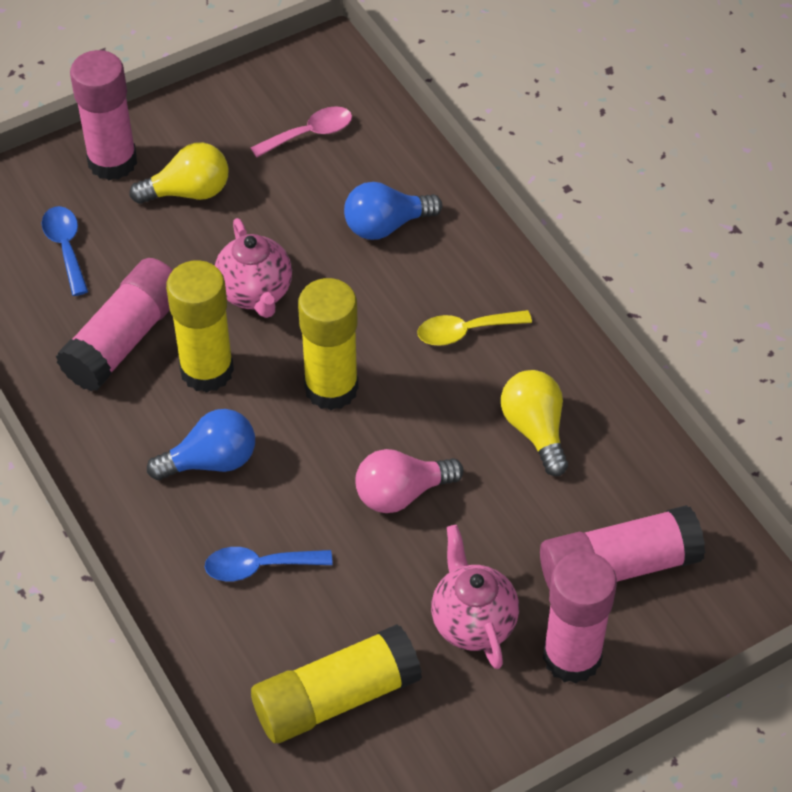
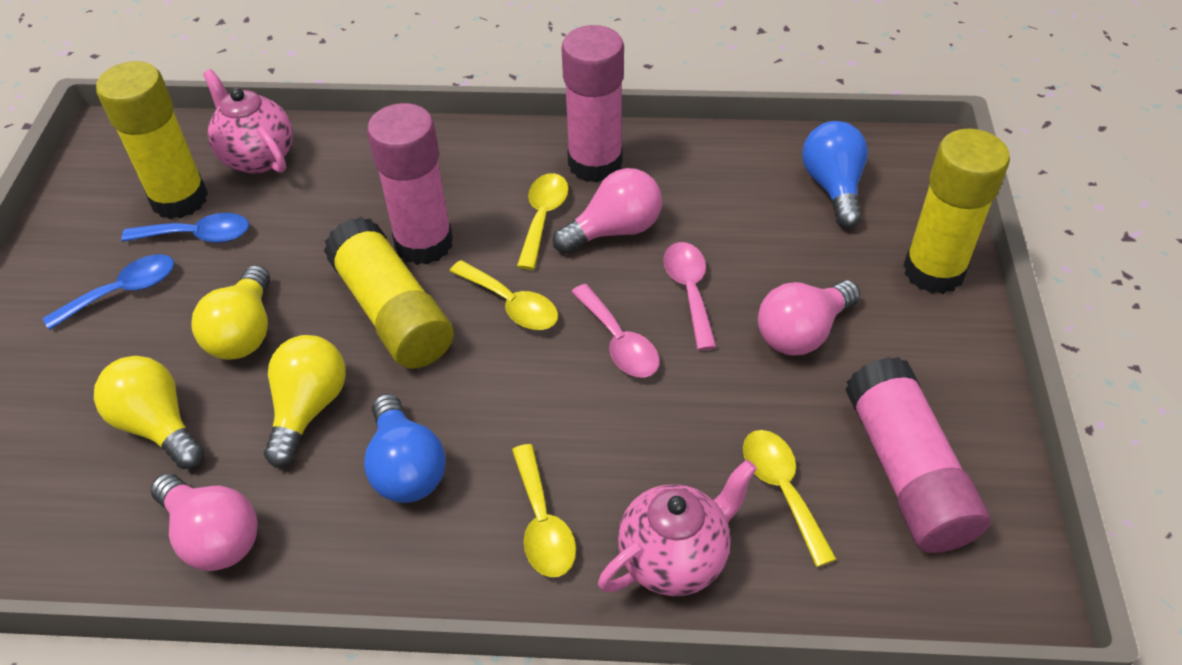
pink glue stick: 4 -> 3
pink light bulb: 1 -> 3
pink spoon: 1 -> 2
yellow light bulb: 2 -> 3
yellow spoon: 1 -> 4

